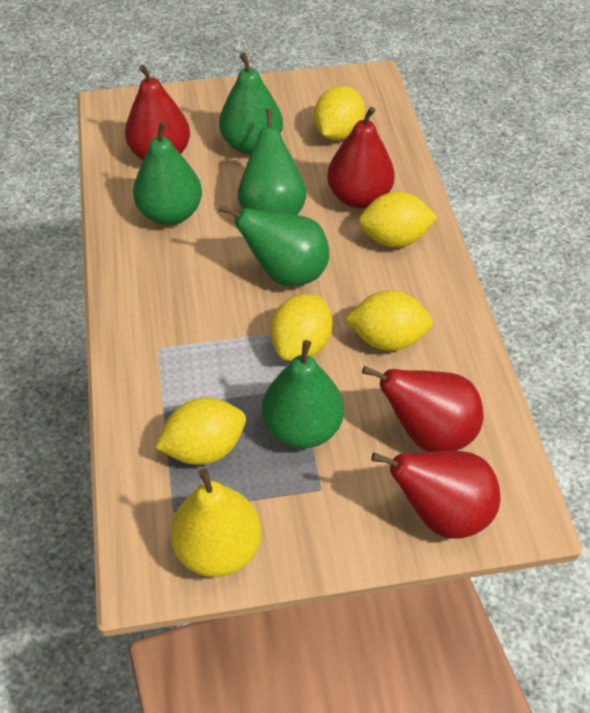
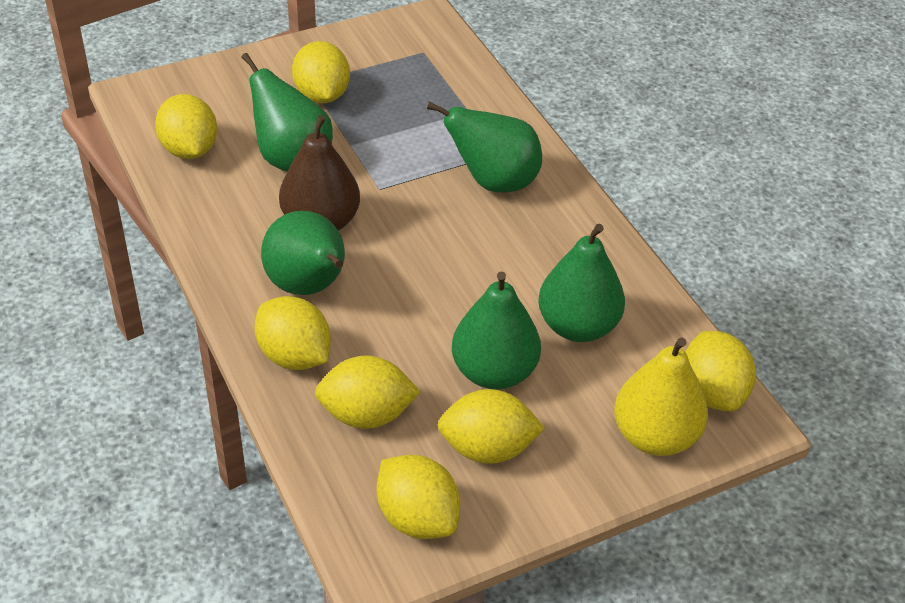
brown pear: 0 -> 1
red pear: 4 -> 0
yellow lemon: 5 -> 7

